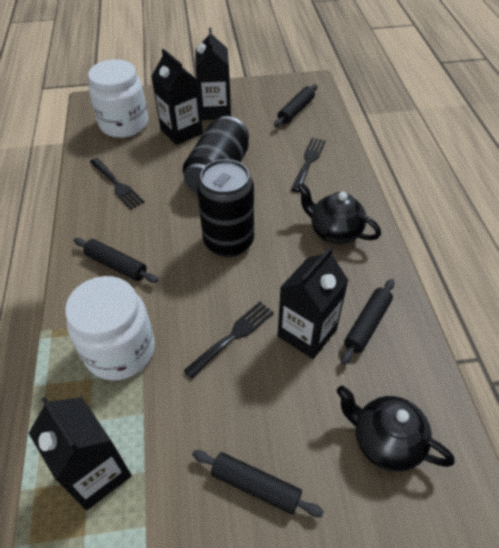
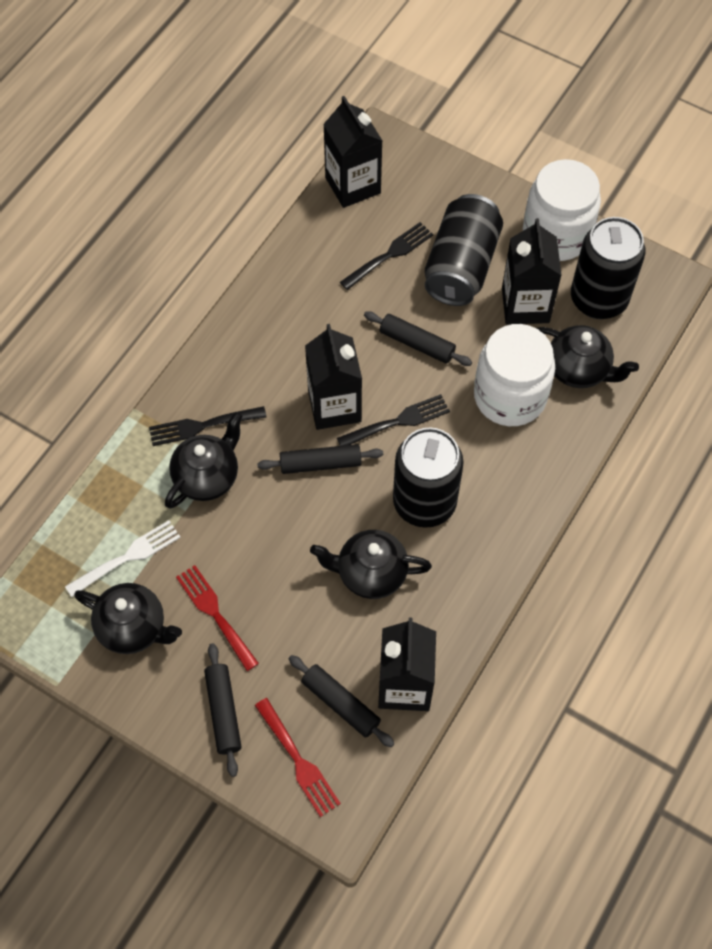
black can: 2 -> 3
black teapot: 2 -> 4
red fork: 0 -> 2
white fork: 0 -> 1

